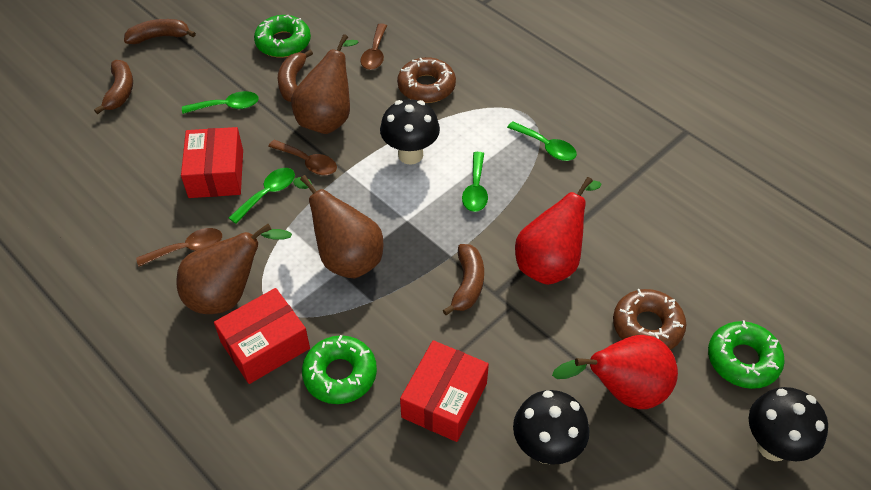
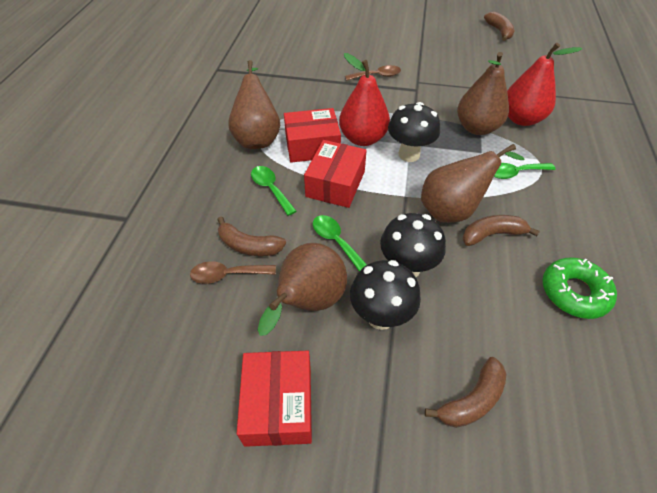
brown donut: 2 -> 0
brown pear: 3 -> 4
brown spoon: 3 -> 2
green donut: 3 -> 1
green spoon: 4 -> 3

